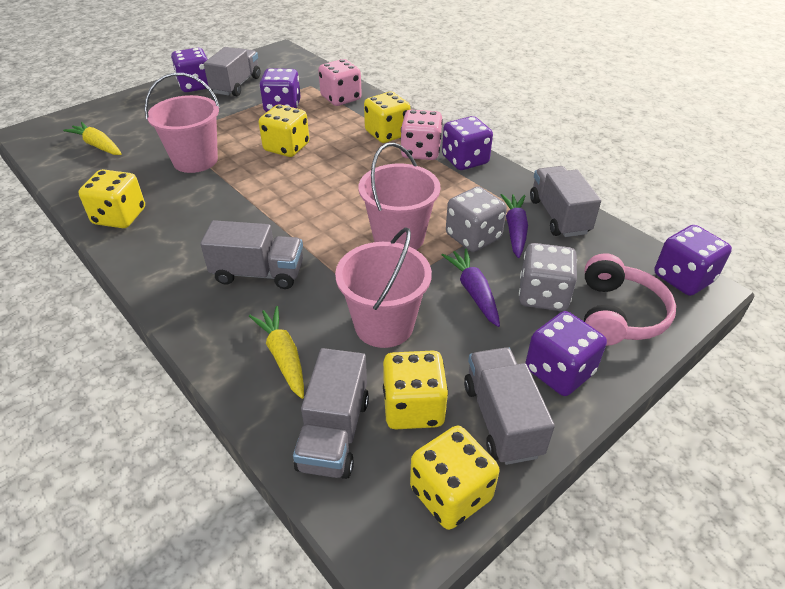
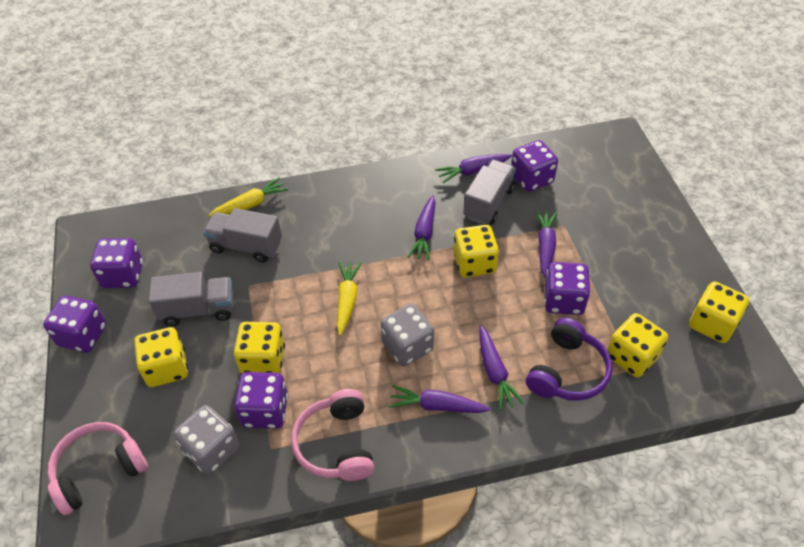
grey truck: 5 -> 3
pink bucket: 3 -> 0
pink dice: 2 -> 0
pink headphones: 1 -> 2
purple carrot: 2 -> 5
purple headphones: 0 -> 1

